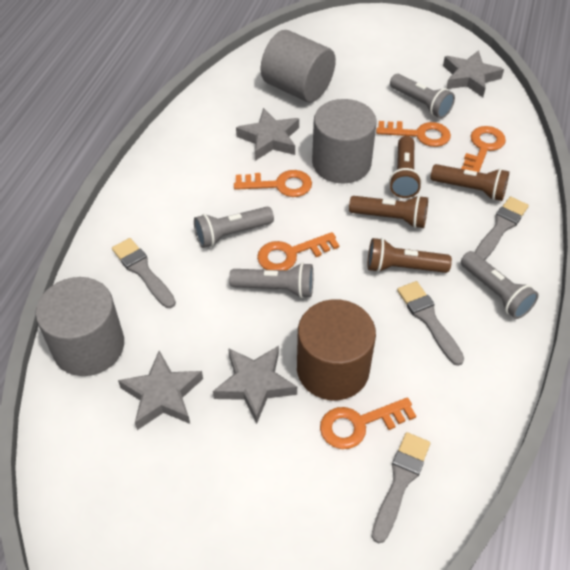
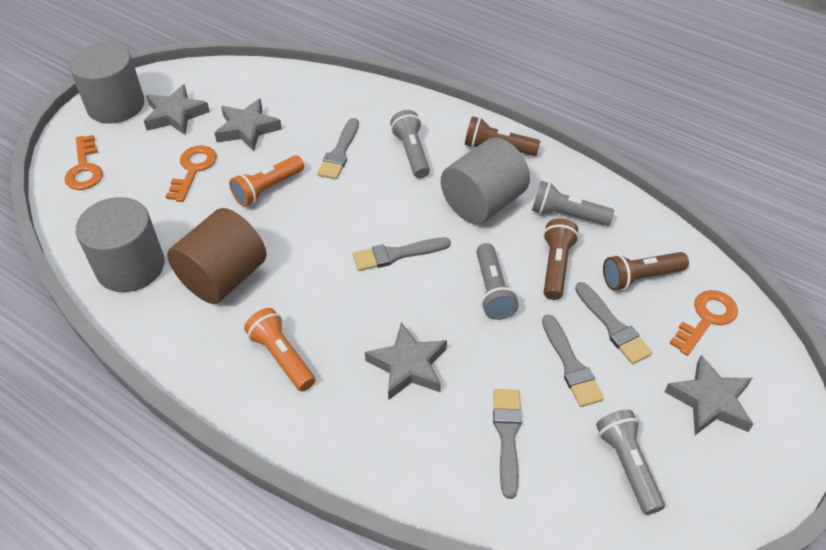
brown flashlight: 4 -> 3
grey brush: 4 -> 5
orange flashlight: 0 -> 2
orange key: 5 -> 3

